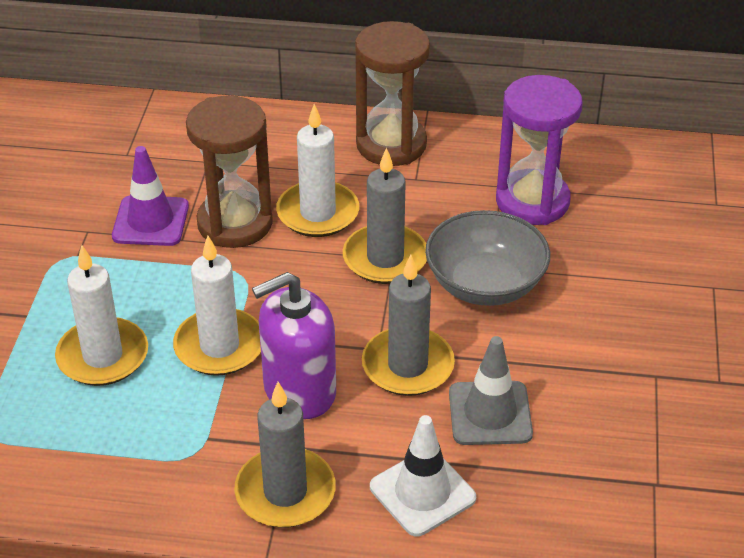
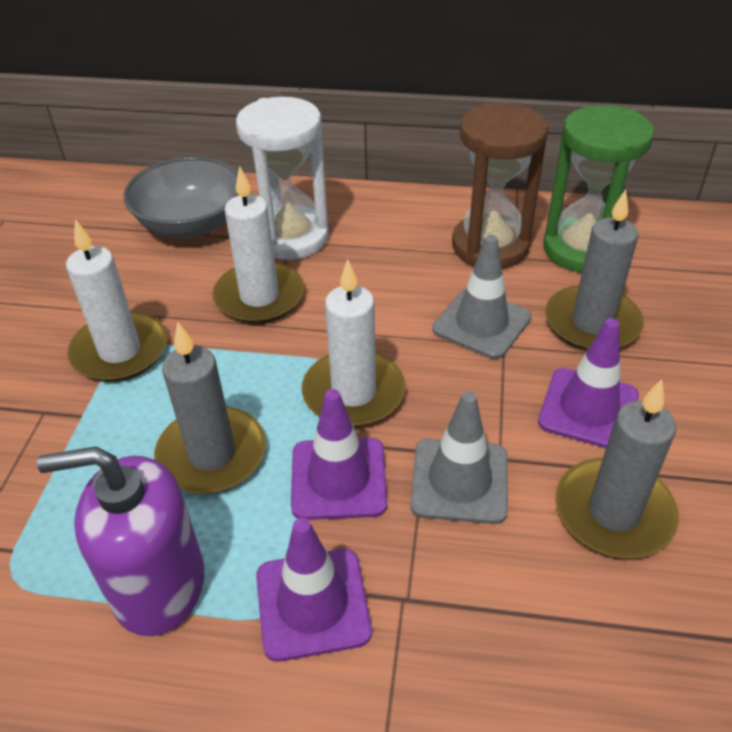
brown hourglass: 2 -> 1
green hourglass: 0 -> 1
grey traffic cone: 1 -> 2
purple hourglass: 1 -> 0
purple traffic cone: 1 -> 3
white hourglass: 0 -> 1
white traffic cone: 1 -> 0

